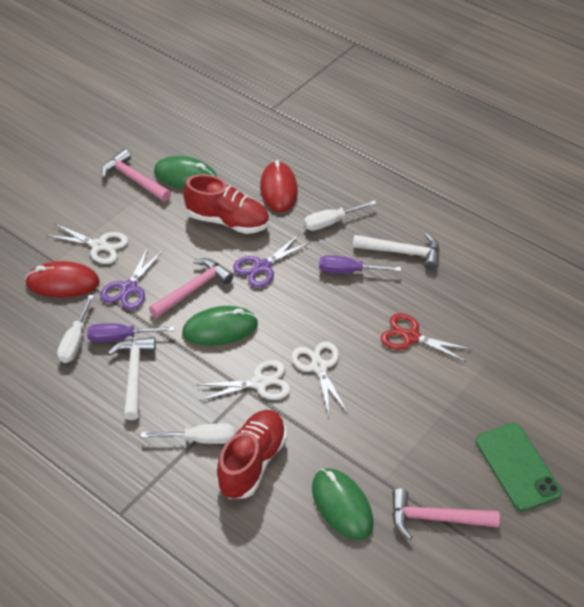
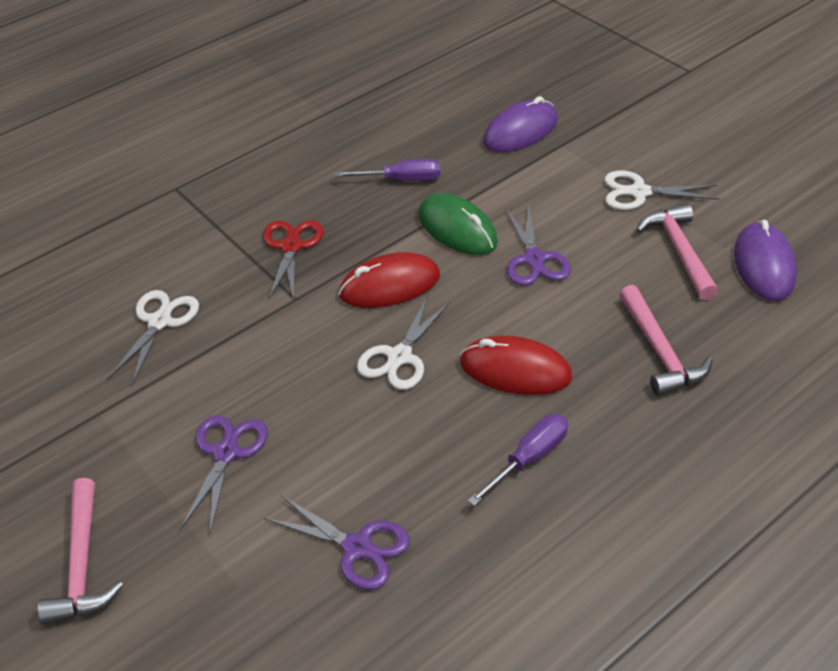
green mouse: 3 -> 1
green phone: 1 -> 0
purple mouse: 0 -> 2
purple scissors: 2 -> 3
red shoe: 2 -> 0
white hammer: 2 -> 0
white screwdriver: 3 -> 0

